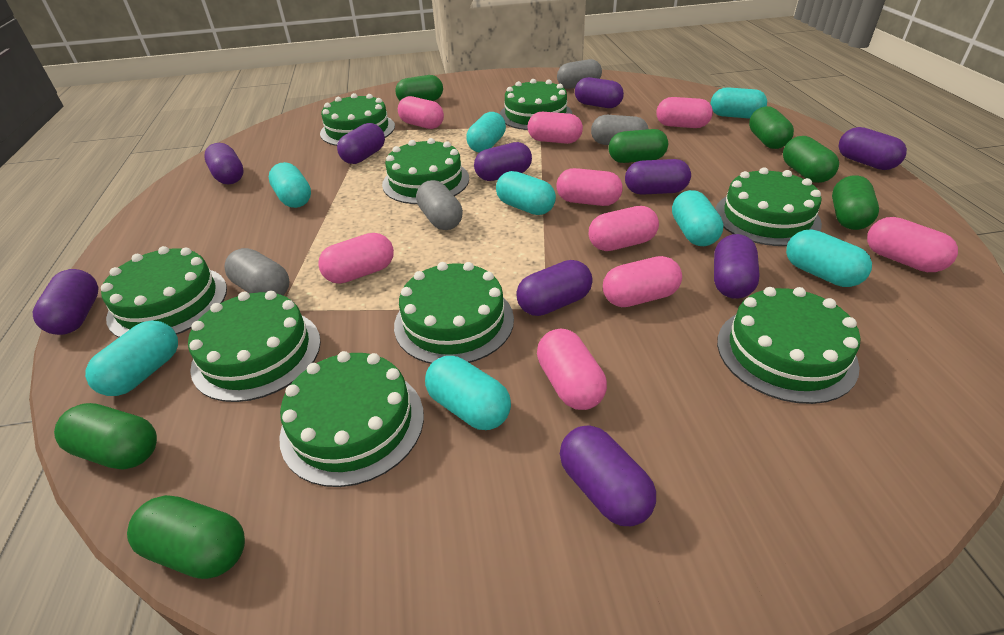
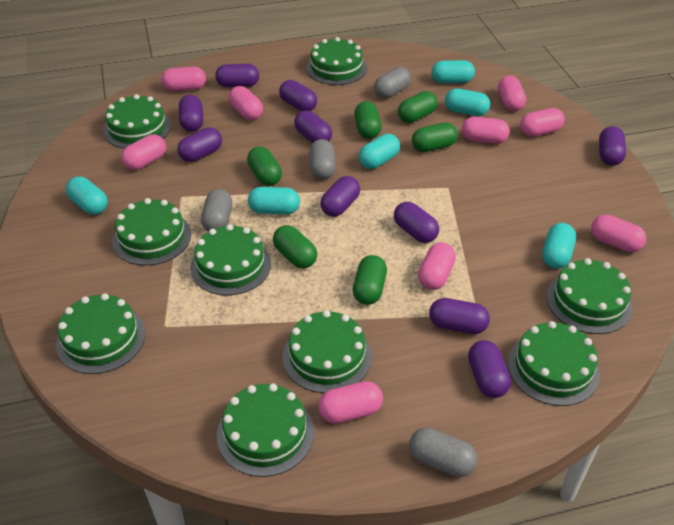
green capsule: 7 -> 6
turquoise capsule: 8 -> 6

